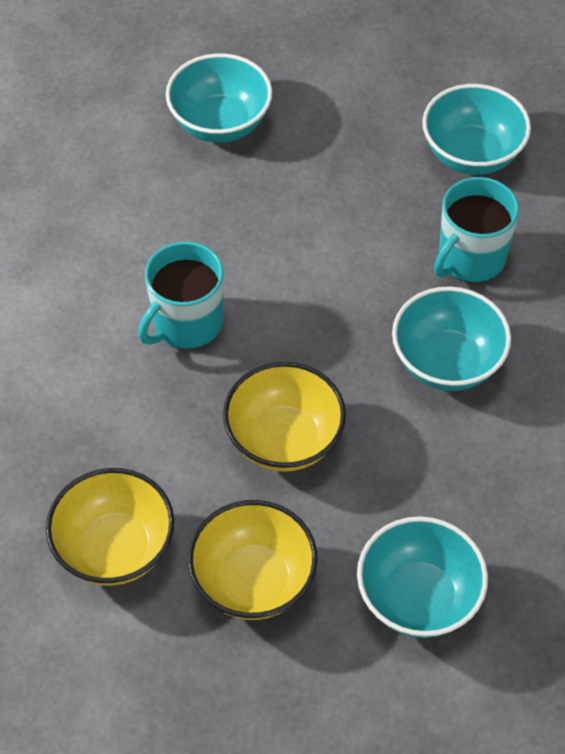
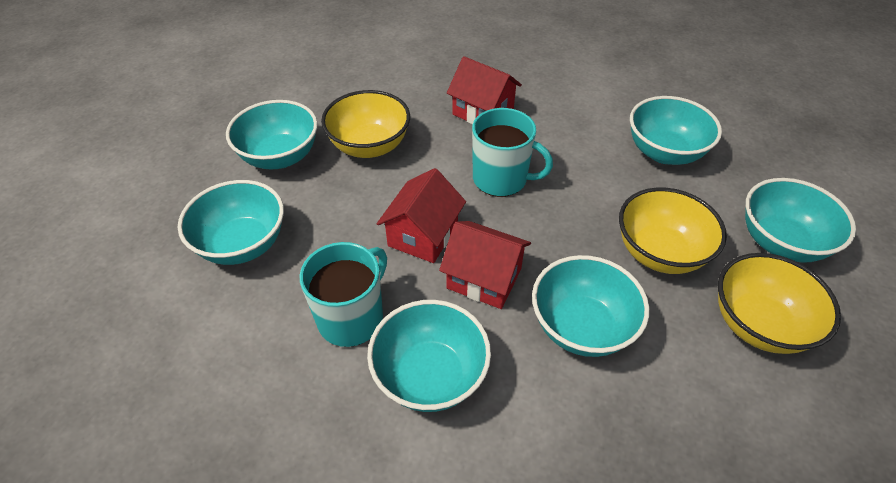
red house: 0 -> 3
turquoise bowl: 4 -> 6

